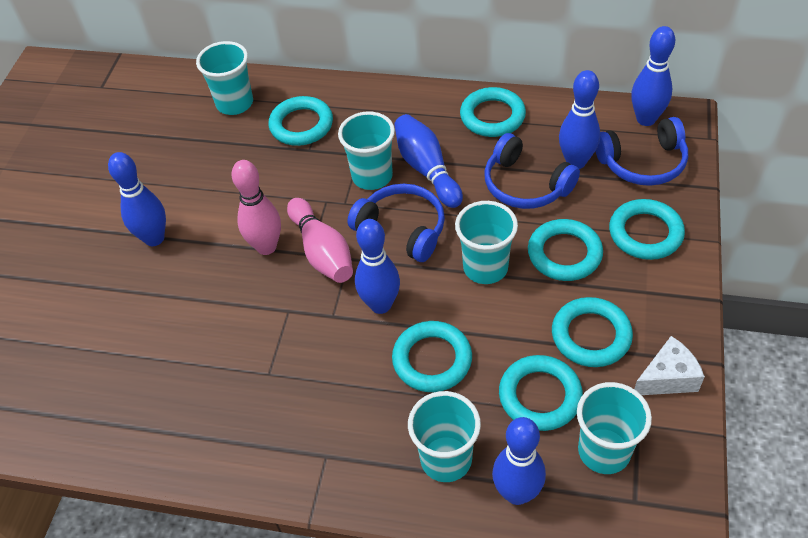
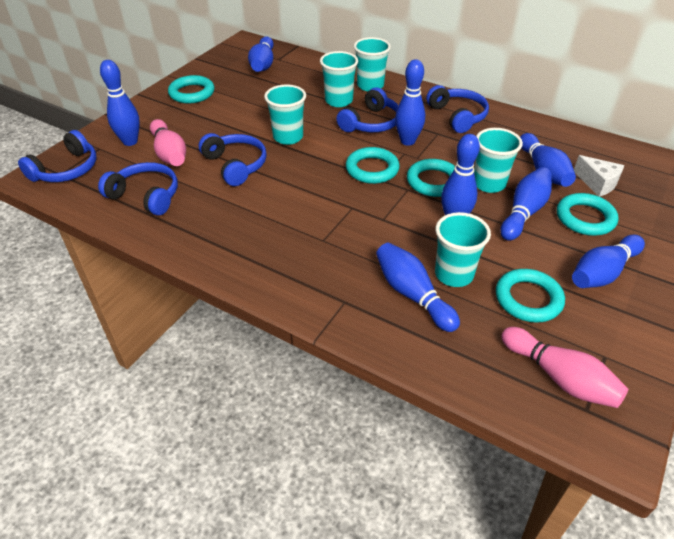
blue bowling pin: 6 -> 8
blue headphones: 3 -> 5
turquoise ring: 7 -> 5

